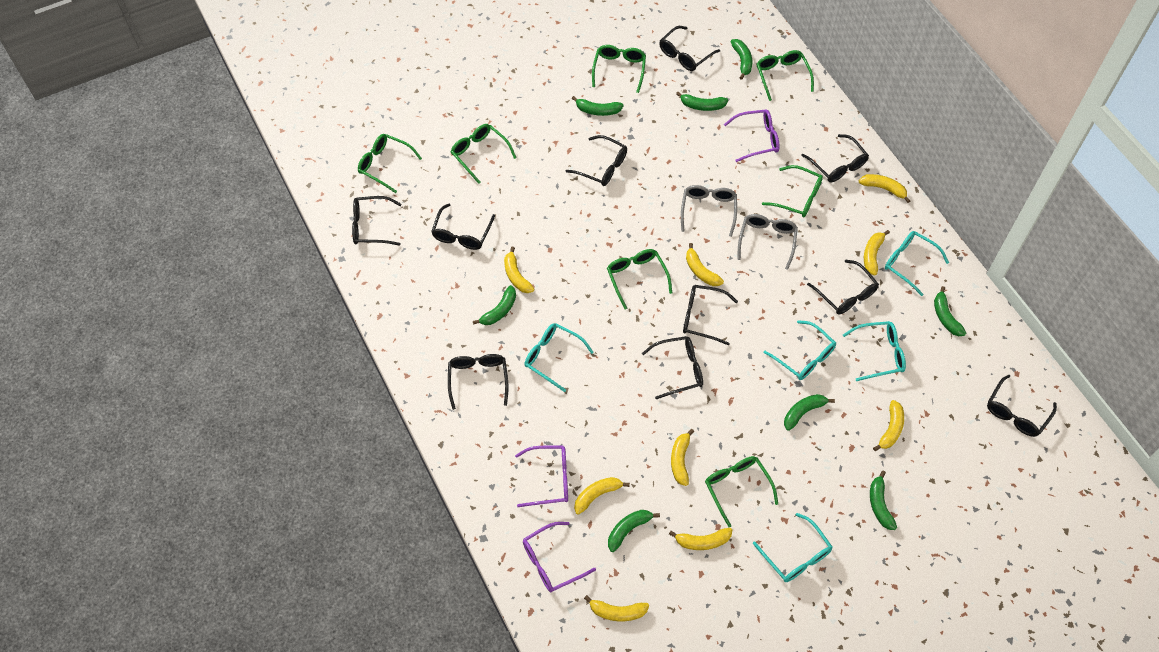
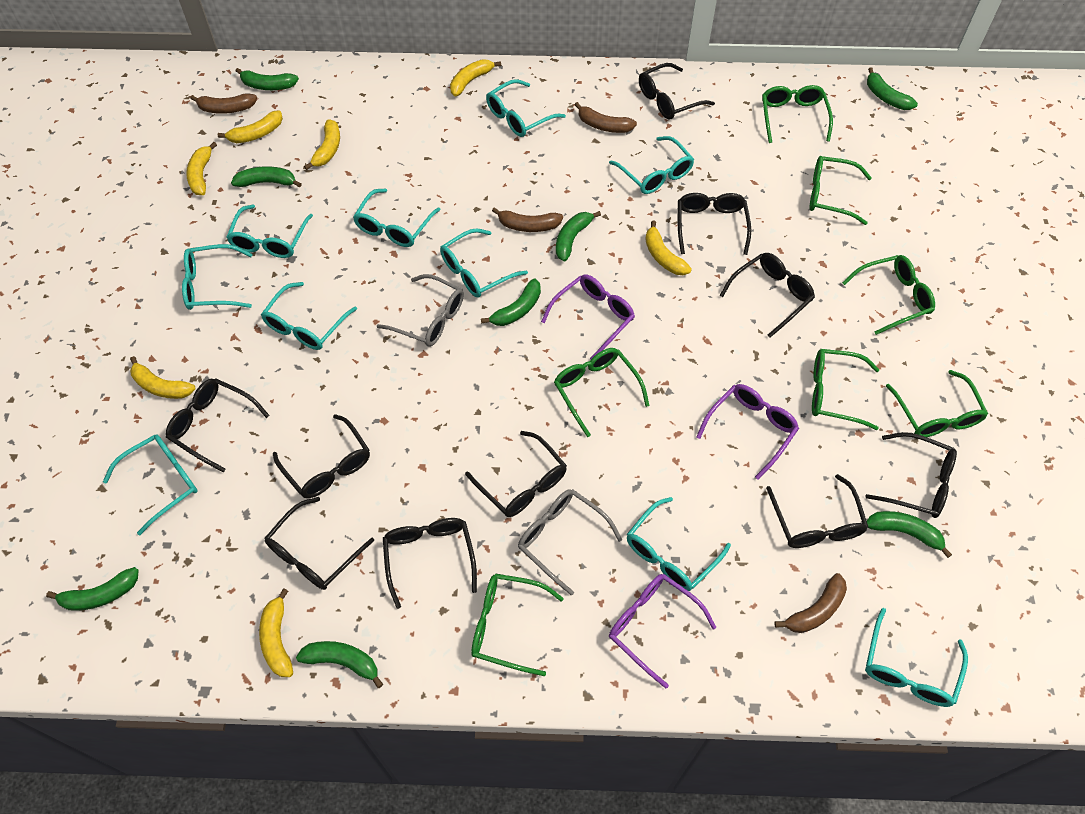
brown banana: 0 -> 4
turquoise glasses: 5 -> 10
yellow banana: 9 -> 7

